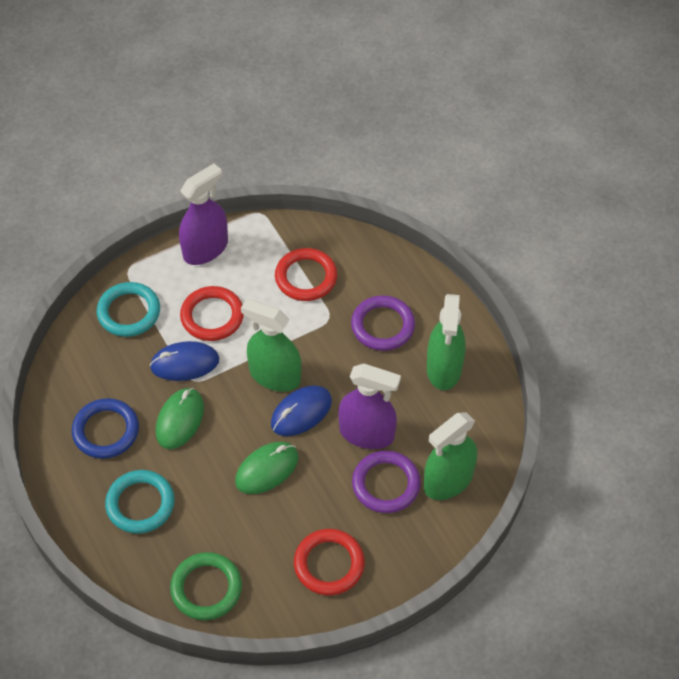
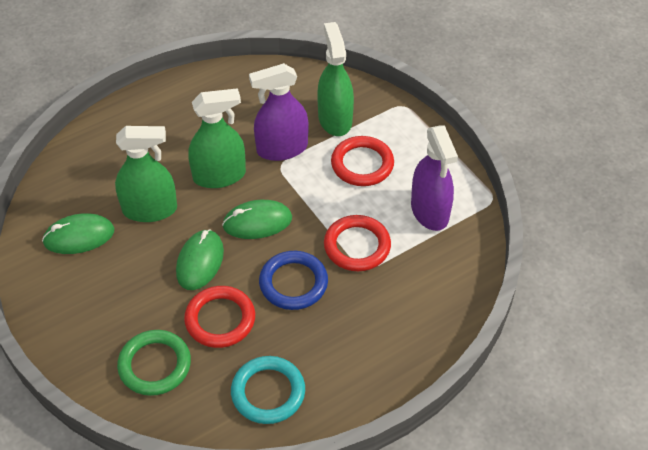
blue mouse: 2 -> 0
green mouse: 2 -> 3
purple ring: 2 -> 0
turquoise ring: 2 -> 1

